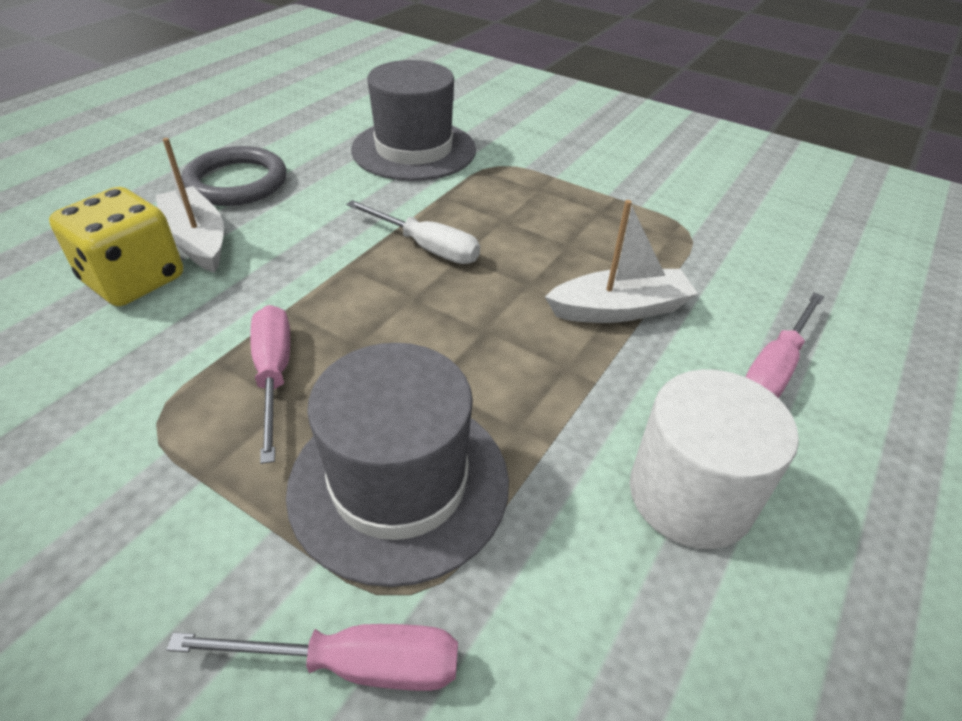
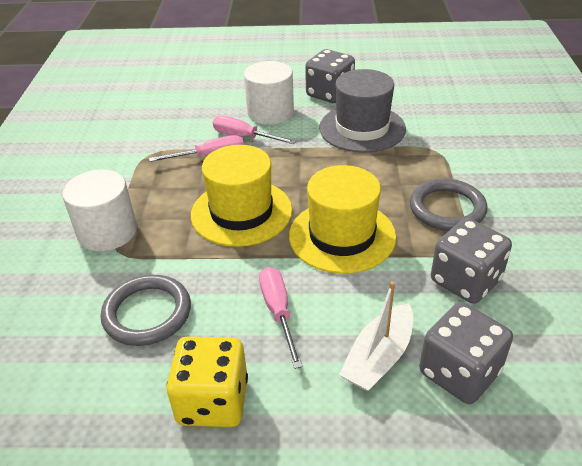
grey dice: 0 -> 3
grey hat: 2 -> 1
grey ring: 1 -> 2
white boat: 2 -> 1
white cylinder: 1 -> 2
white screwdriver: 1 -> 0
yellow hat: 0 -> 2

